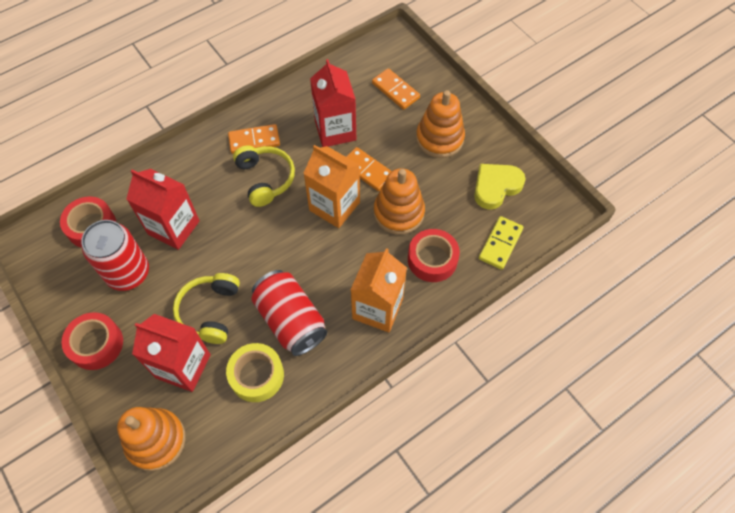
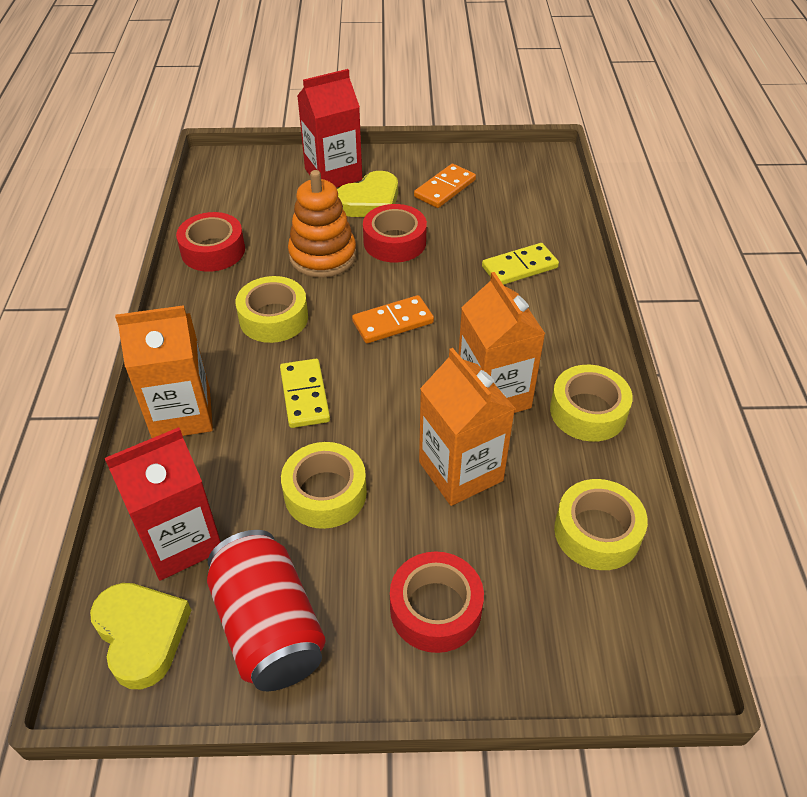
orange carton: 2 -> 3
orange domino: 3 -> 2
orange stacking toy: 3 -> 1
red can: 2 -> 1
red carton: 3 -> 2
yellow domino: 1 -> 2
yellow headphones: 2 -> 0
yellow heart: 1 -> 2
yellow tape: 1 -> 4

